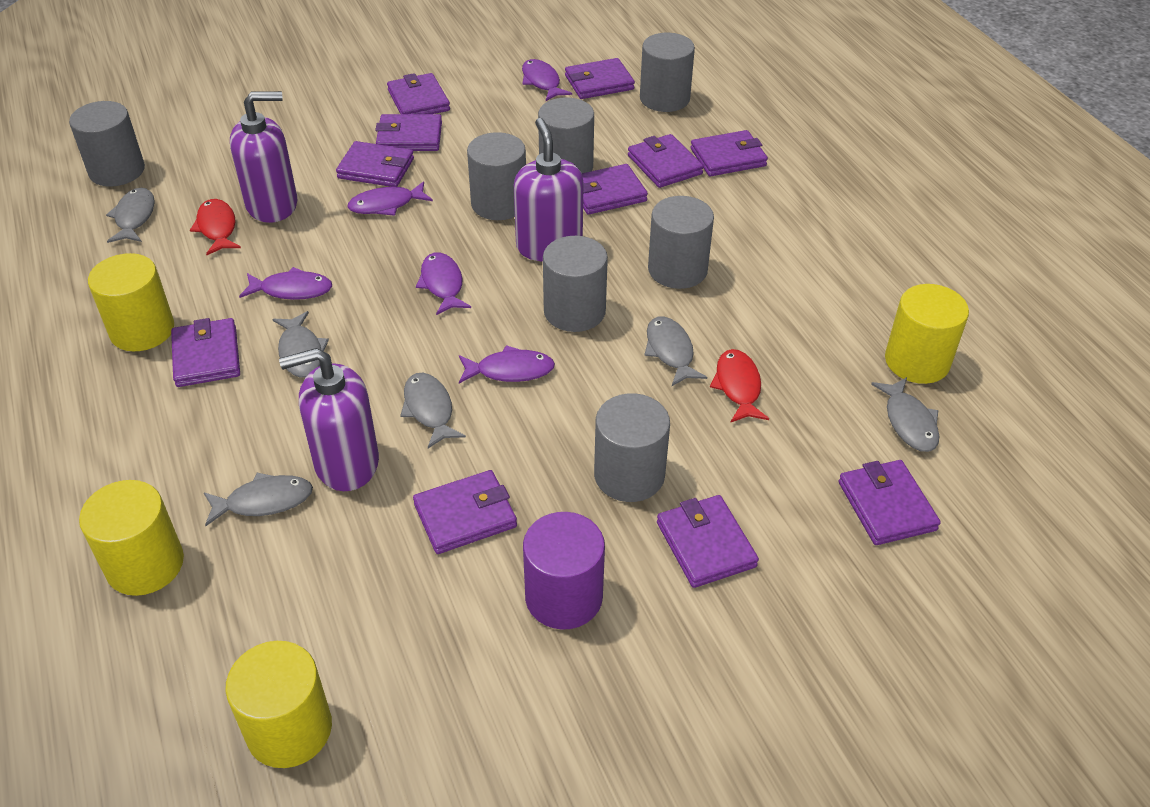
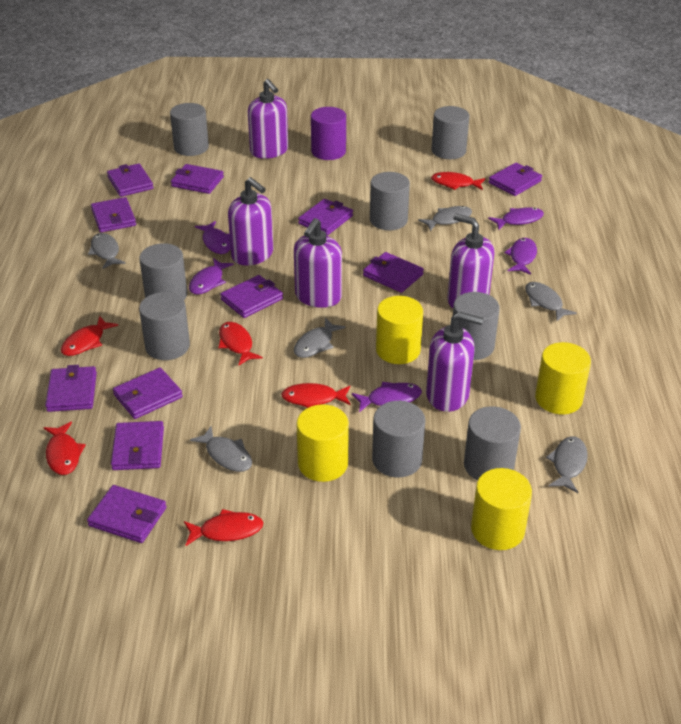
grey cylinder: 7 -> 8
purple soap dispenser: 3 -> 5
red fish: 2 -> 6

